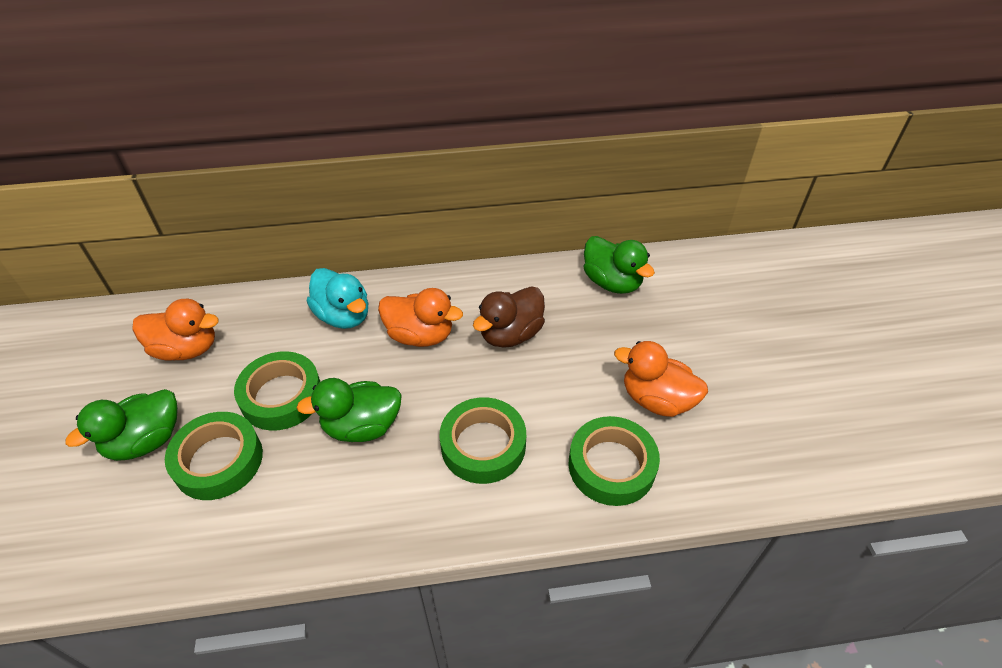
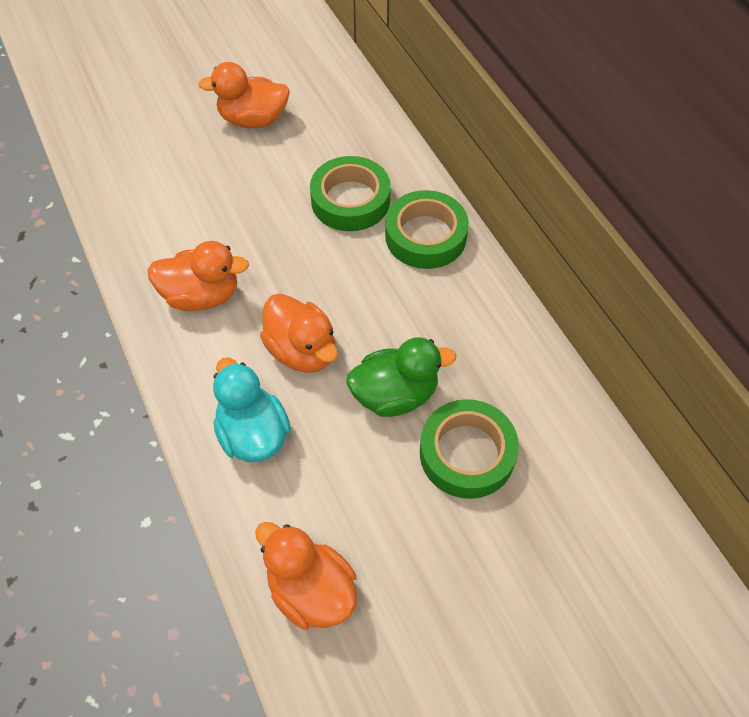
brown duck: 1 -> 0
green duck: 3 -> 1
green tape: 4 -> 3
orange duck: 3 -> 4

